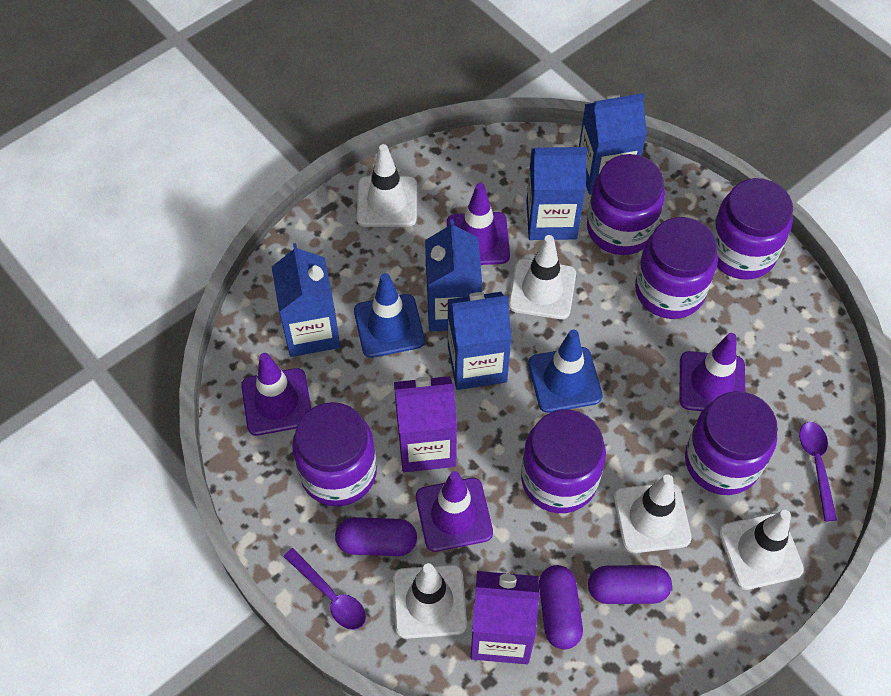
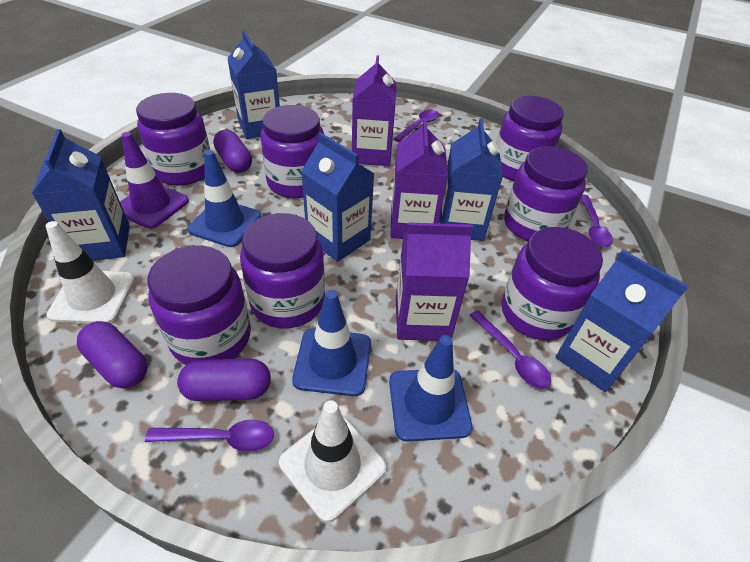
blue traffic cone: 2 -> 3
purple carton: 2 -> 3
purple jar: 6 -> 7
purple spoon: 2 -> 4
purple traffic cone: 4 -> 1
white traffic cone: 5 -> 2

